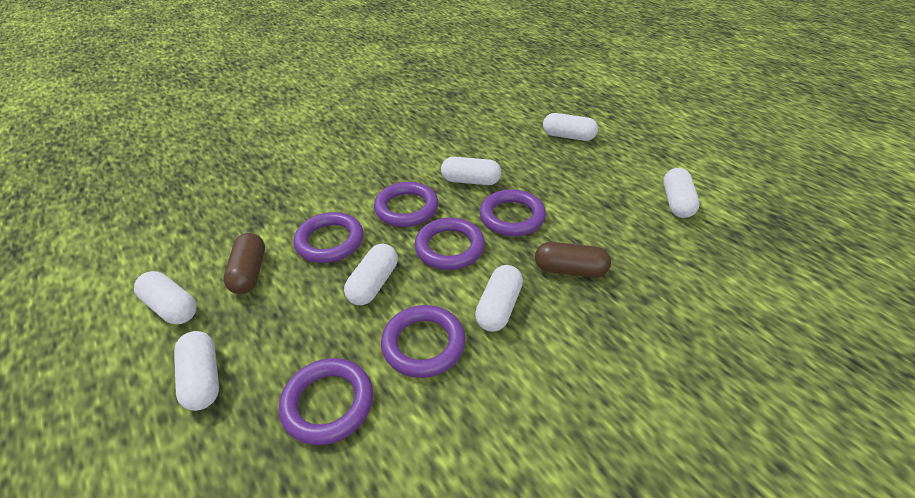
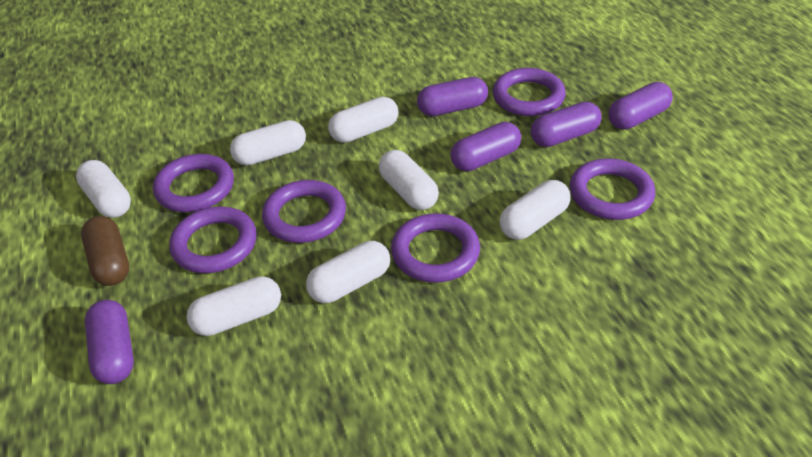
brown capsule: 2 -> 1
purple capsule: 0 -> 5

